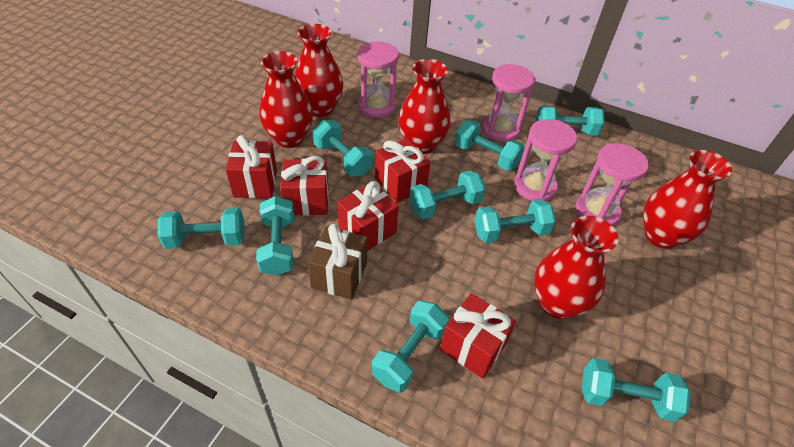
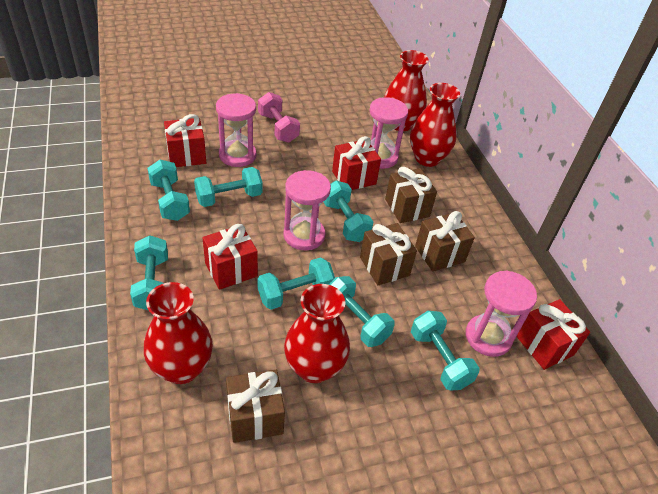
brown gift: 1 -> 4
pink dumbbell: 0 -> 1
red gift: 5 -> 4
red vase: 5 -> 4
turquoise dumbbell: 9 -> 7

